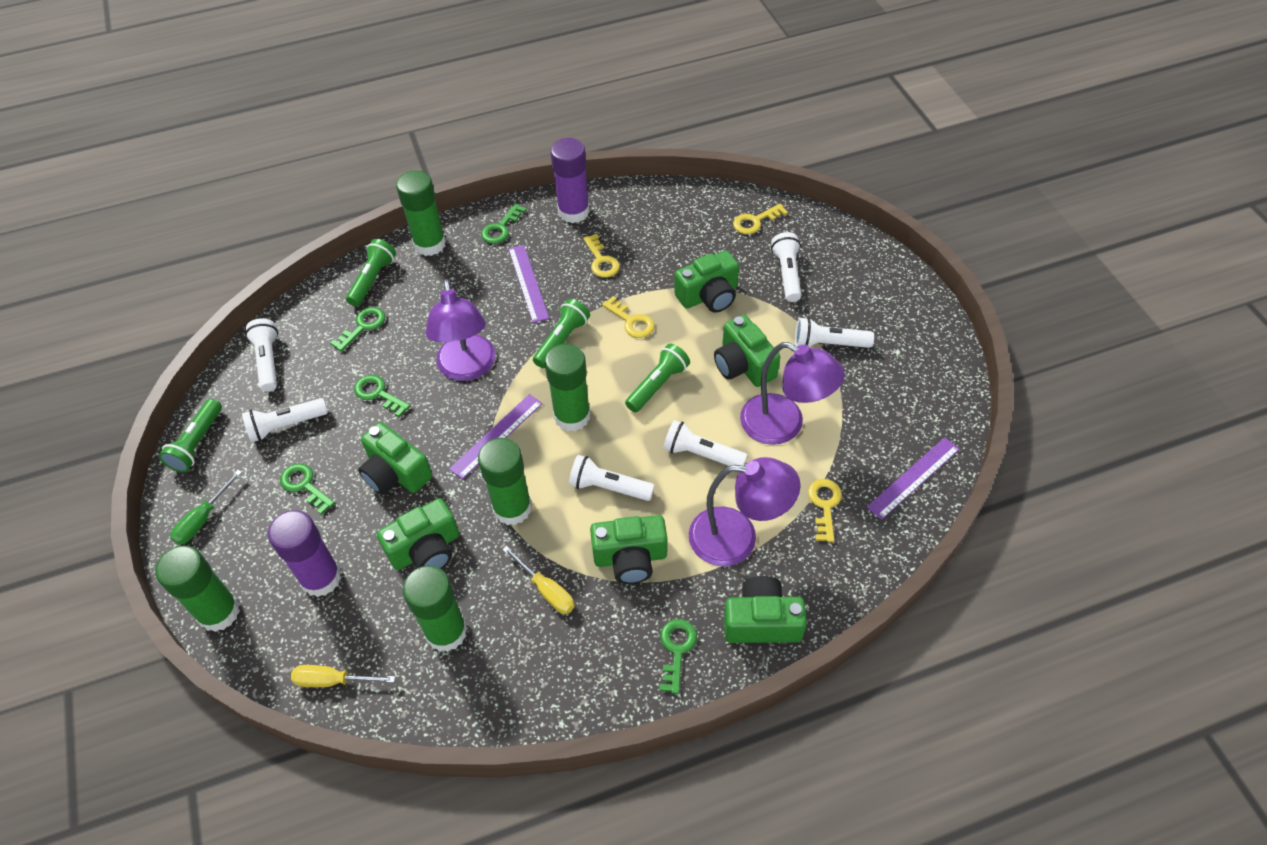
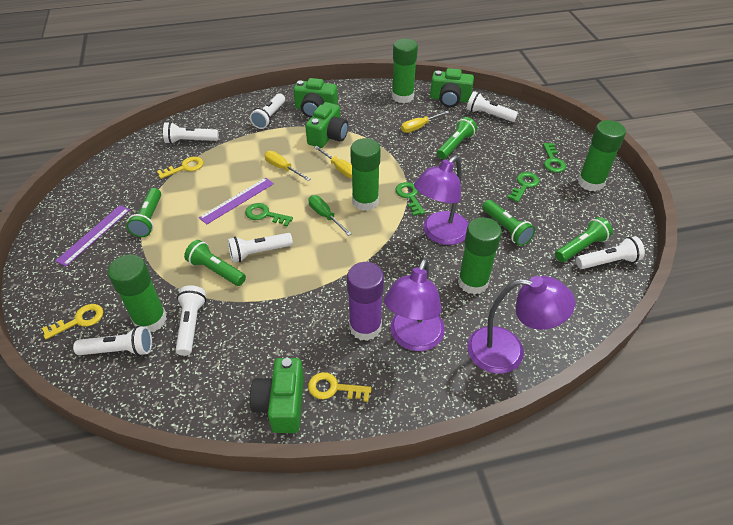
green camera: 6 -> 4
green flashlight: 4 -> 5
green key: 5 -> 4
purple glue stick: 2 -> 1
purple ruler: 3 -> 2
white flashlight: 6 -> 7
yellow key: 4 -> 3
yellow screwdriver: 2 -> 3

